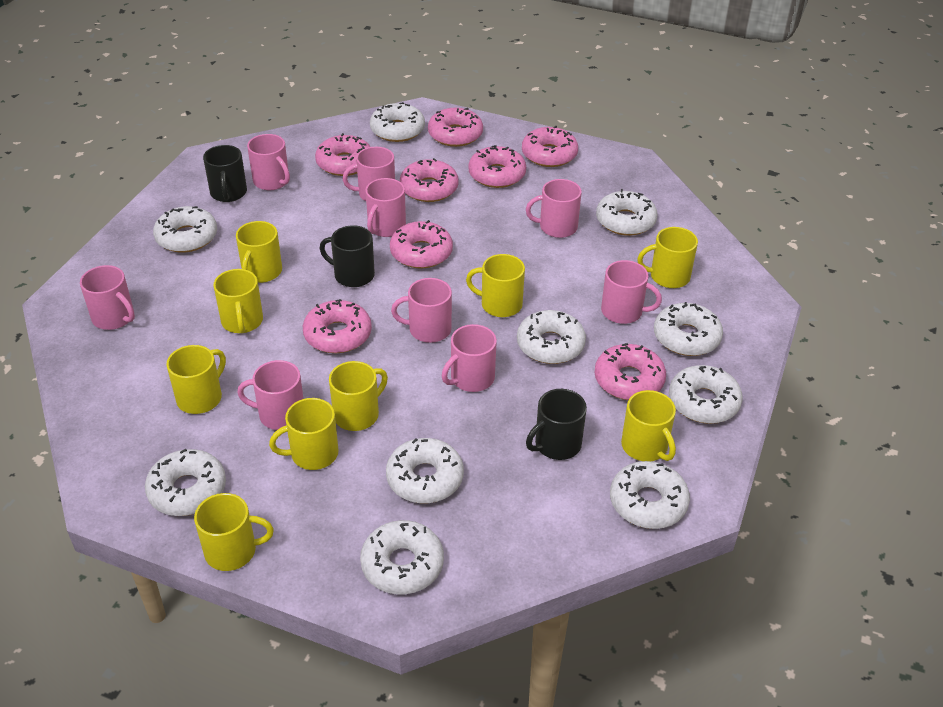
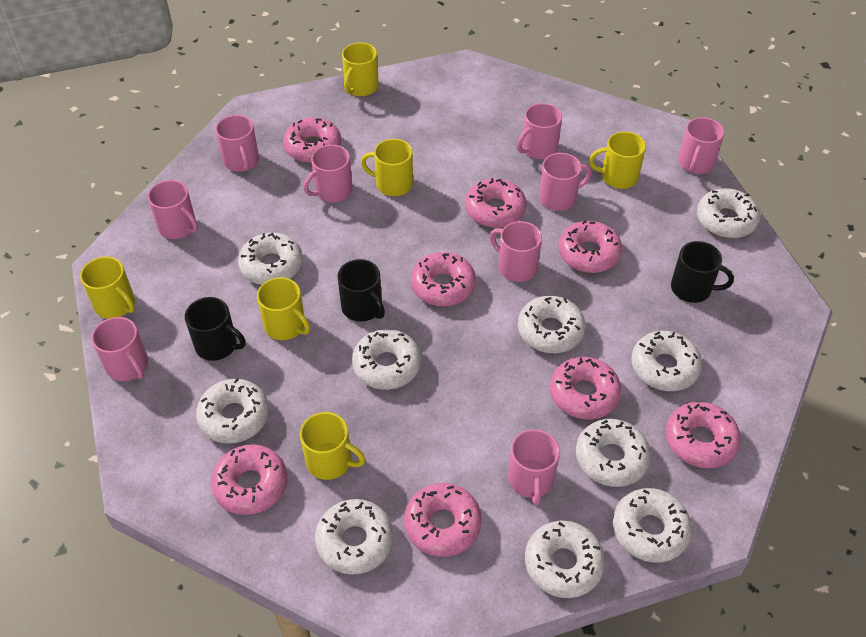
yellow mug: 9 -> 6

